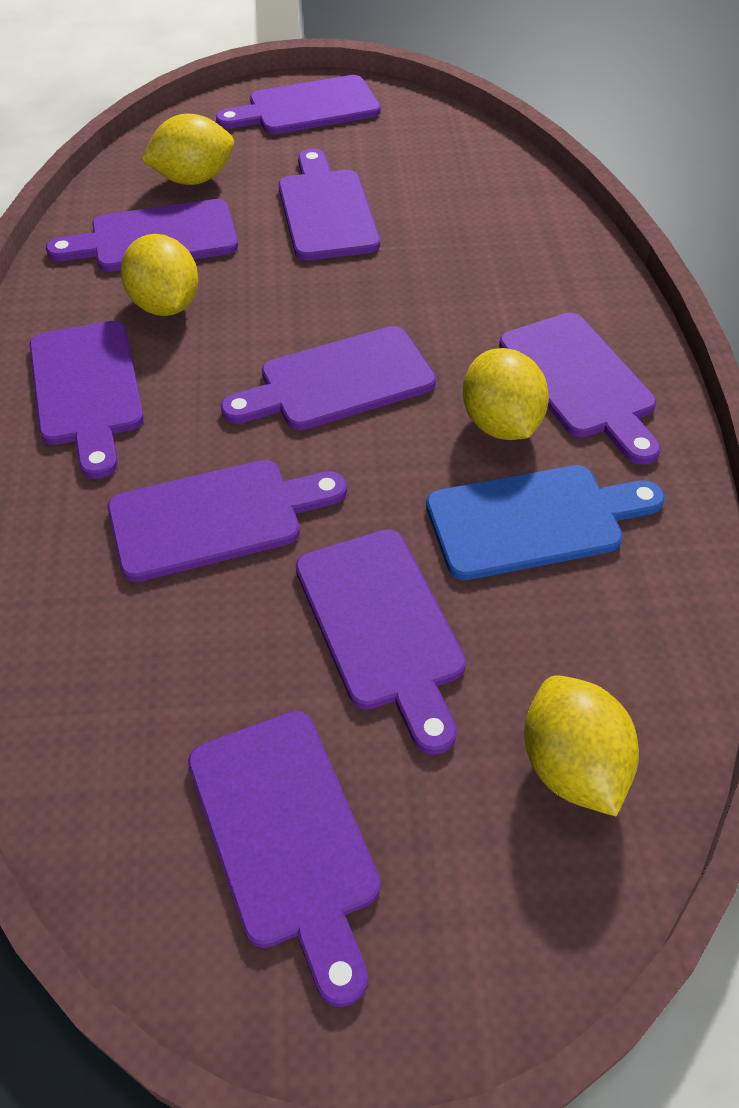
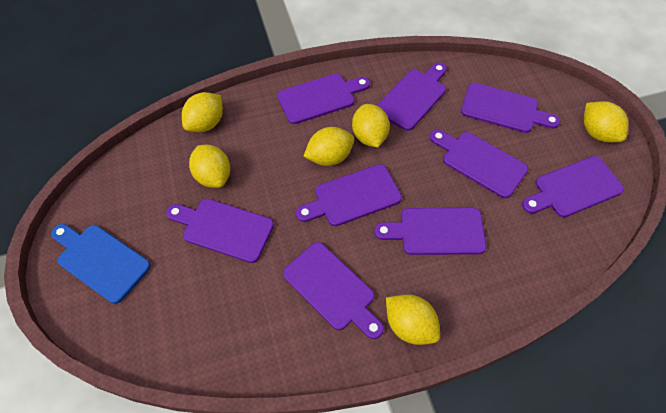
yellow lemon: 4 -> 6

